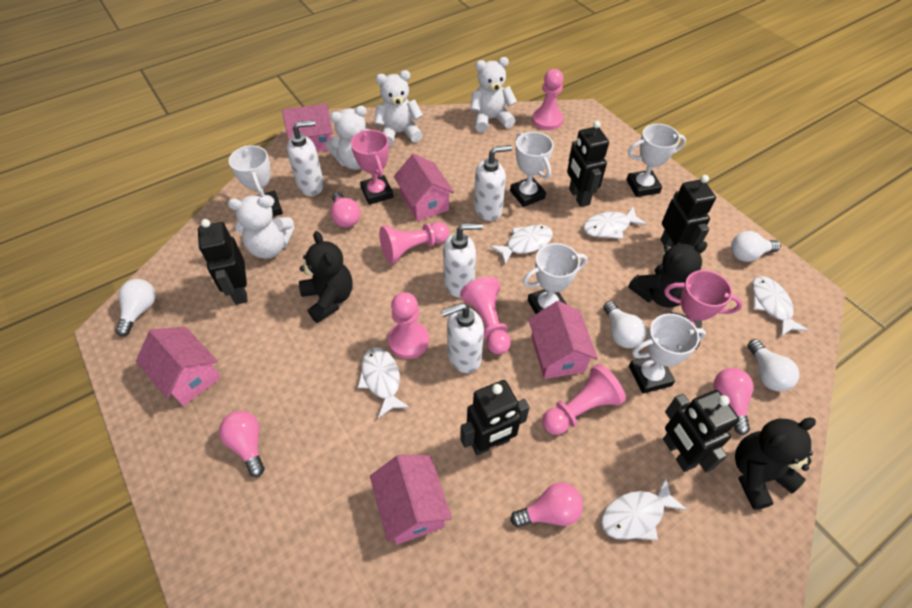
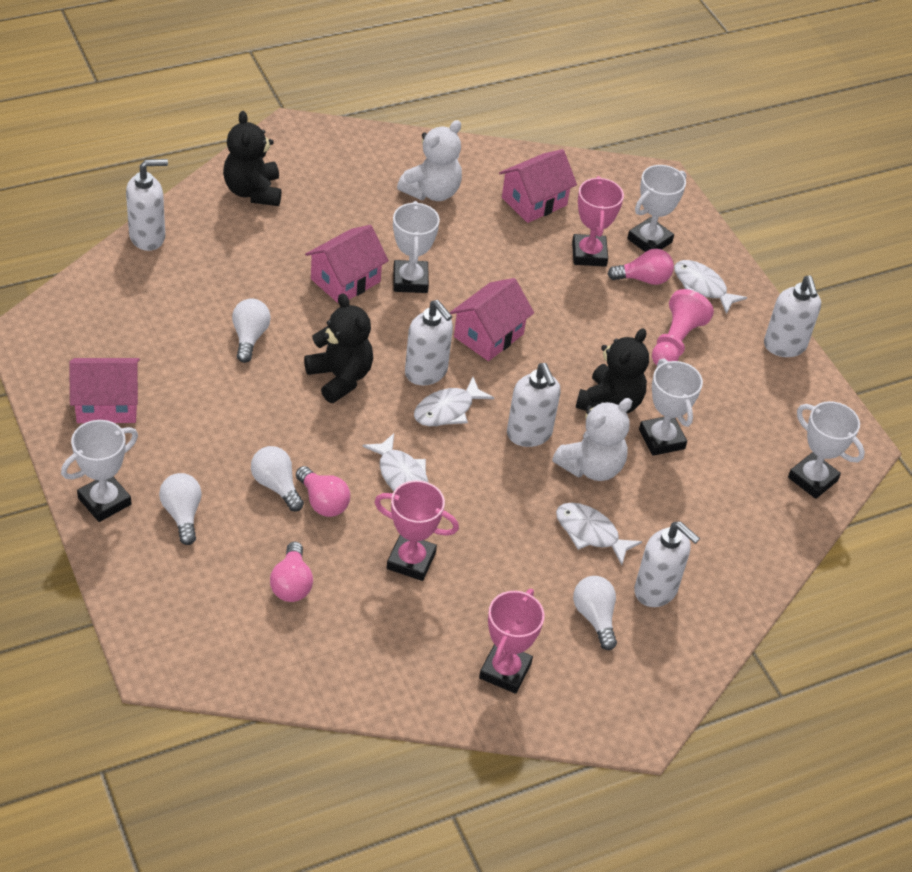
black robot: 5 -> 0
pink house: 5 -> 4
pink light bulb: 4 -> 3
pink pawn: 5 -> 1
pink trophy: 2 -> 3
white fish: 5 -> 4
white soap dispenser: 4 -> 5
white teddy bear: 4 -> 2

